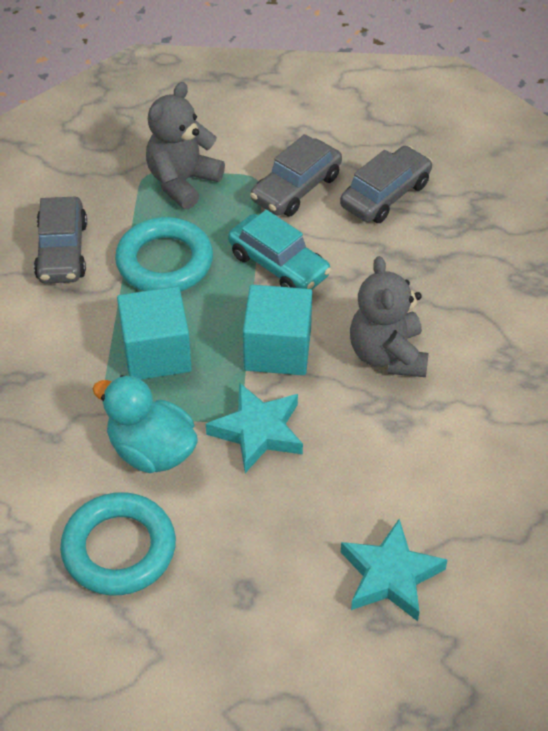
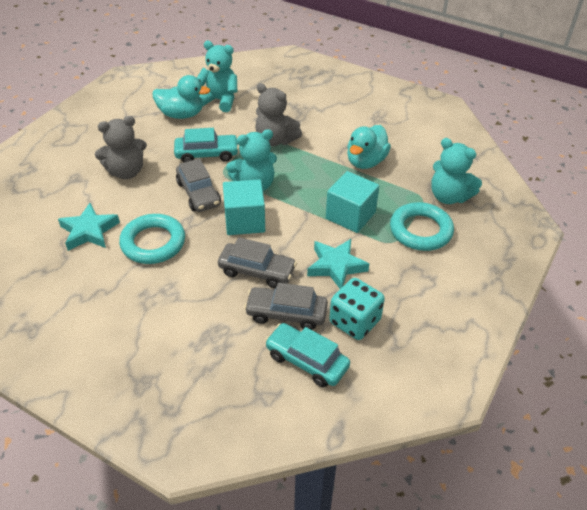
turquoise car: 1 -> 2
turquoise dice: 0 -> 1
turquoise duck: 1 -> 2
turquoise teddy bear: 0 -> 3

